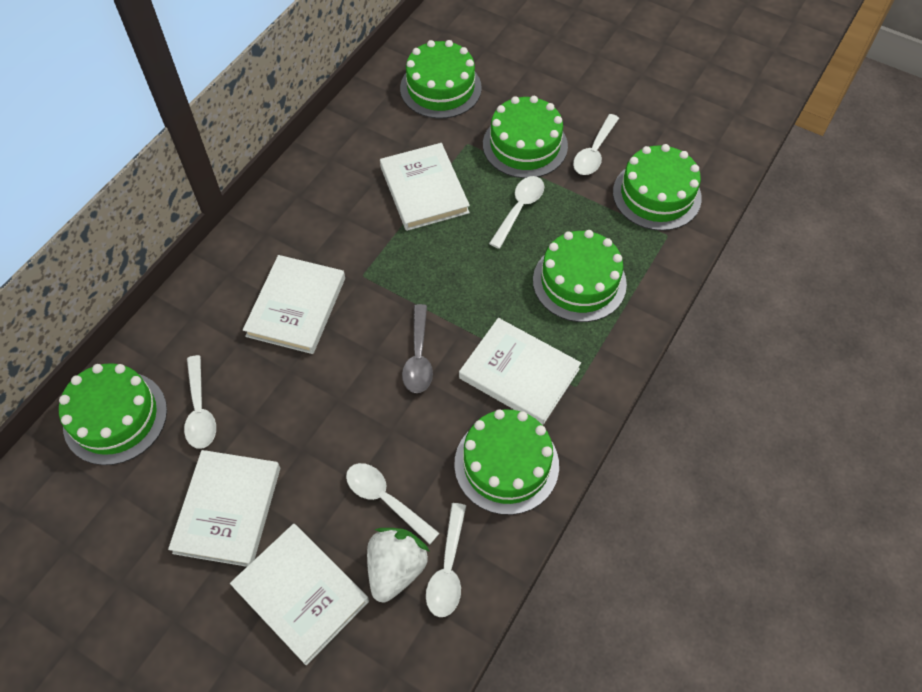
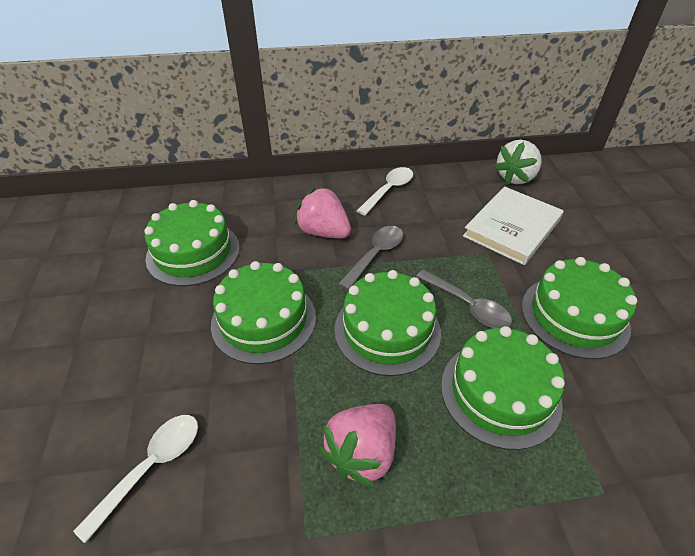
green cake: 6 -> 5
grey spoon: 1 -> 2
pink strawberry: 0 -> 2
white book: 5 -> 1
white spoon: 5 -> 2

